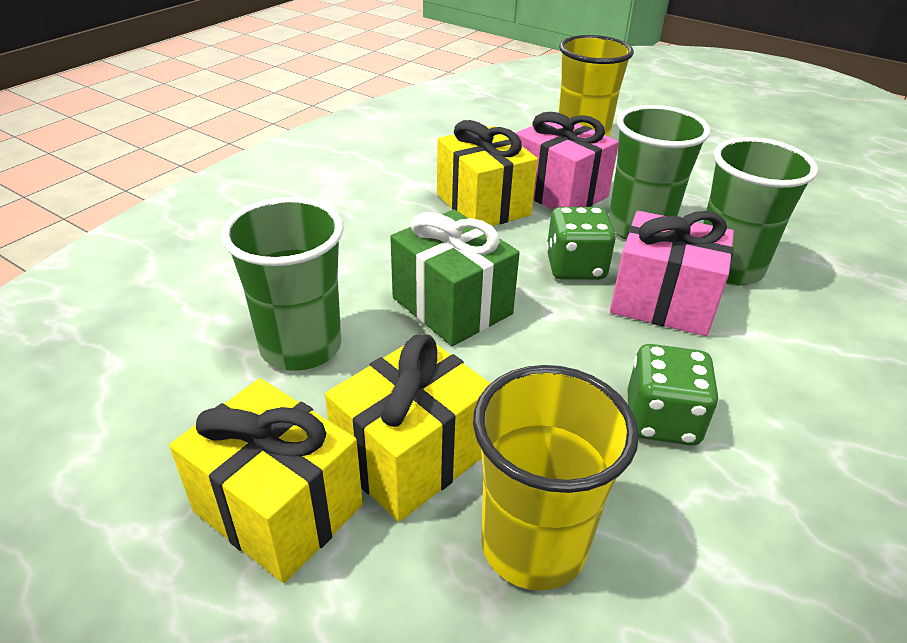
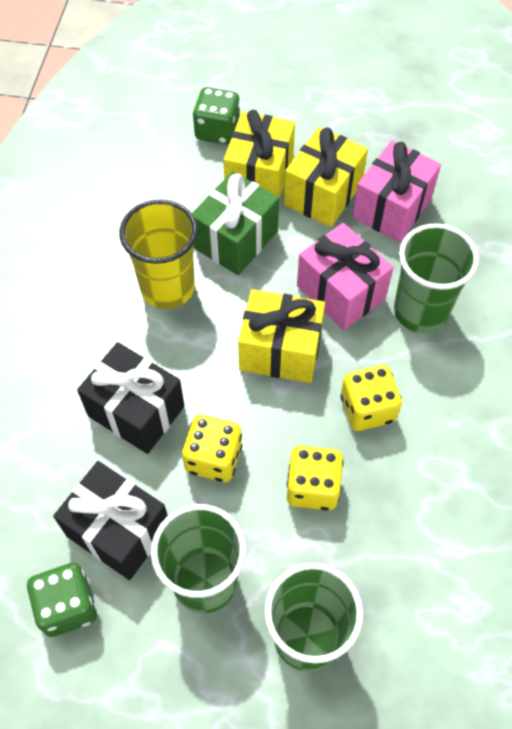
black gift: 0 -> 2
yellow cup: 2 -> 1
yellow dice: 0 -> 3

